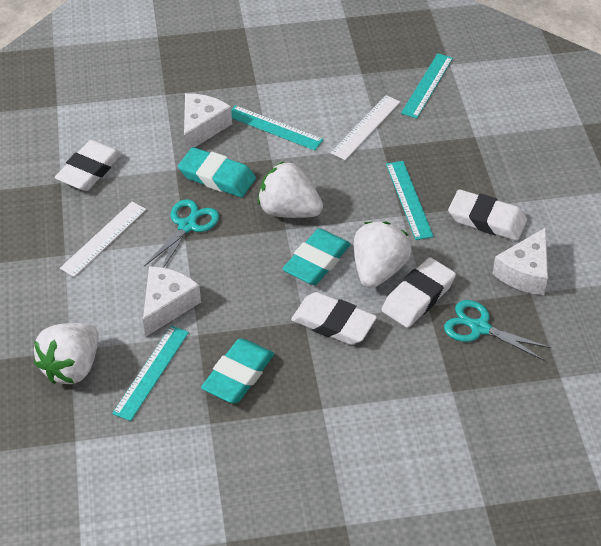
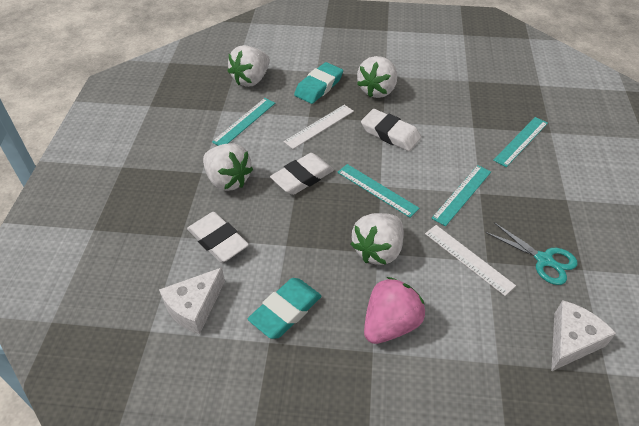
pink strawberry: 0 -> 1
turquoise eraser: 3 -> 2
turquoise scissors: 2 -> 1
white cheese: 3 -> 2
white eraser: 4 -> 3
white strawberry: 3 -> 4

